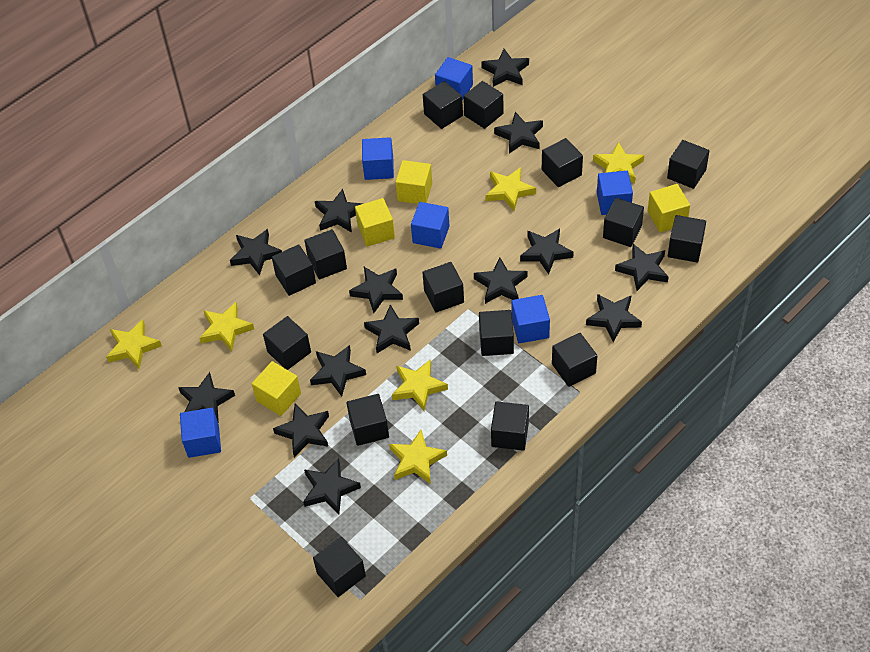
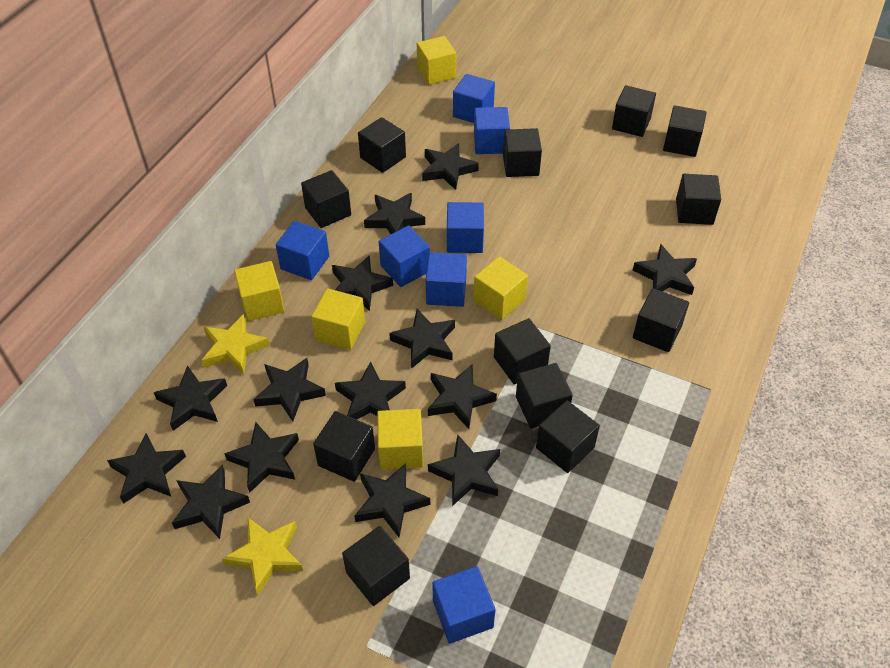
black cube: 15 -> 12
blue cube: 6 -> 7
yellow cube: 4 -> 5
yellow star: 6 -> 2

